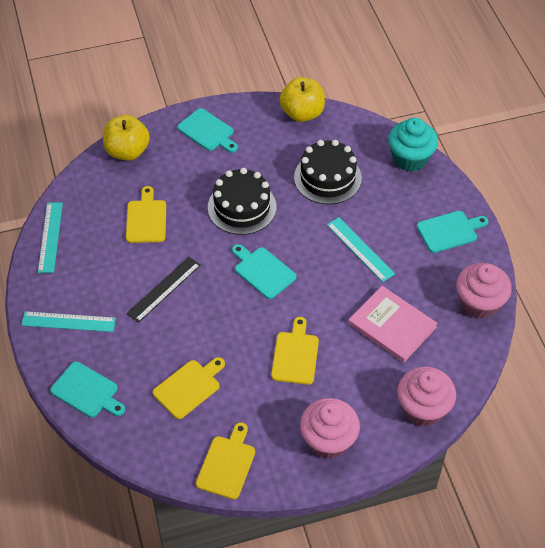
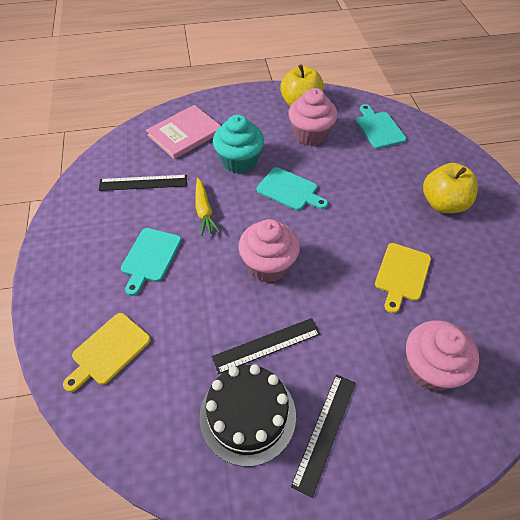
black cake: 2 -> 1
black ruler: 1 -> 3
turquoise cutting board: 4 -> 3
turquoise ruler: 3 -> 0
yellow carrot: 0 -> 1
yellow cutting board: 4 -> 2

